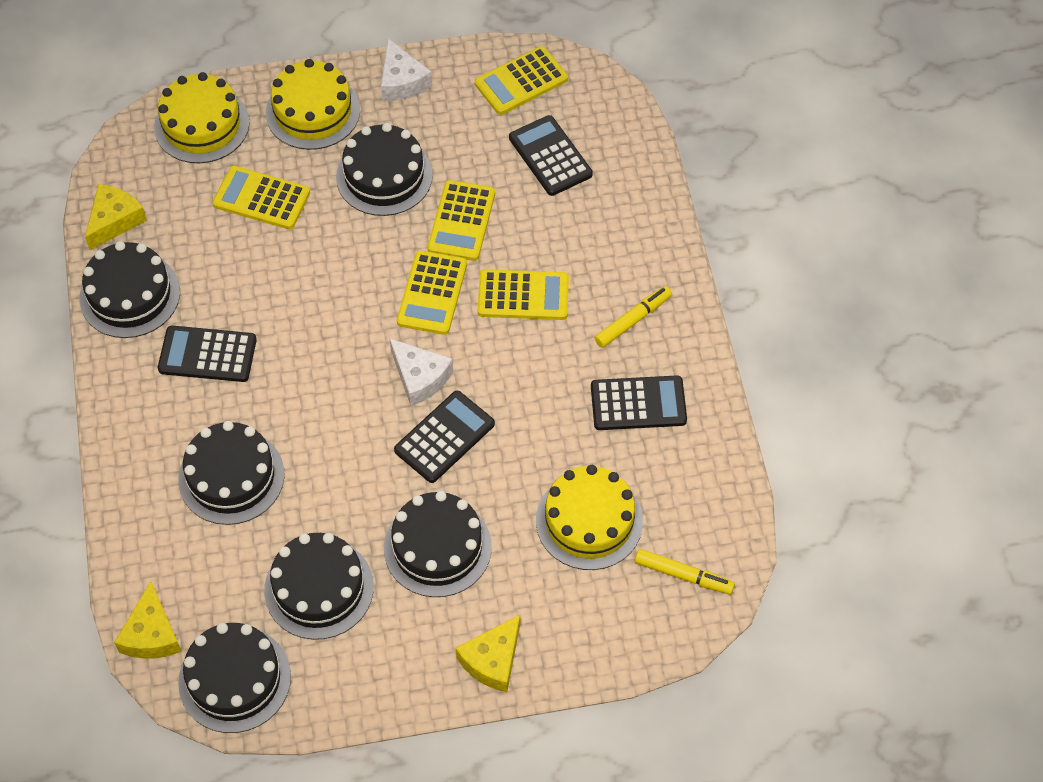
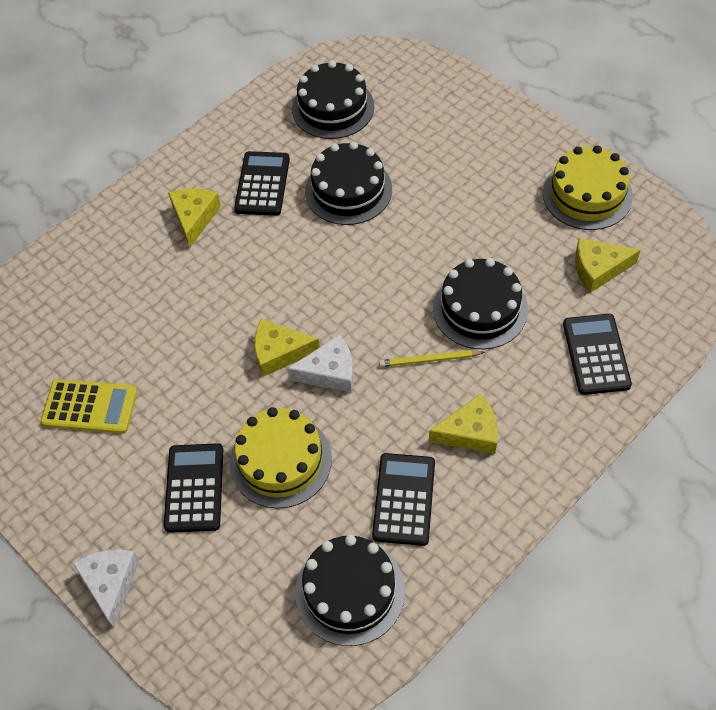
black cake: 6 -> 4
yellow cake: 3 -> 2
yellow calculator: 5 -> 1
yellow cheese: 3 -> 4
yellow marker: 2 -> 0
yellow pencil: 0 -> 1

